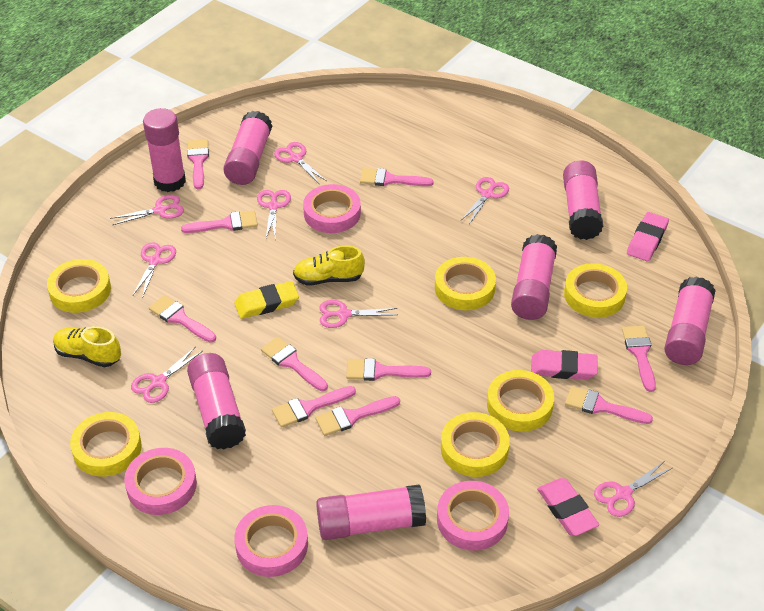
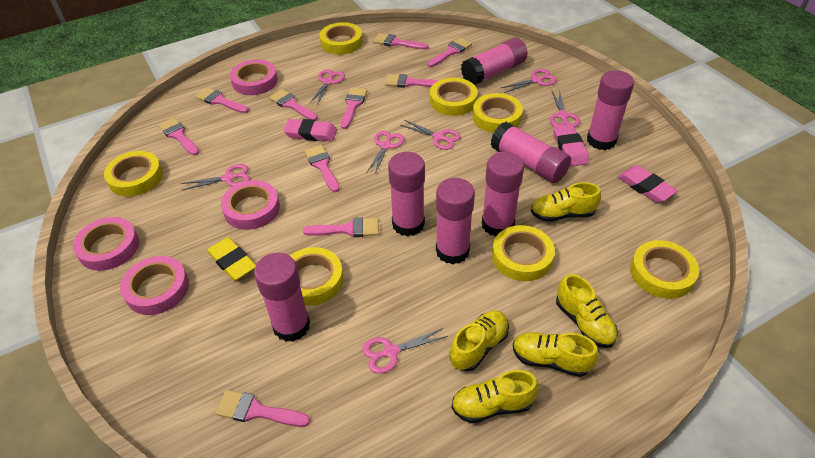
pink scissors: 8 -> 7
yellow shoe: 2 -> 5
yellow tape: 6 -> 7

